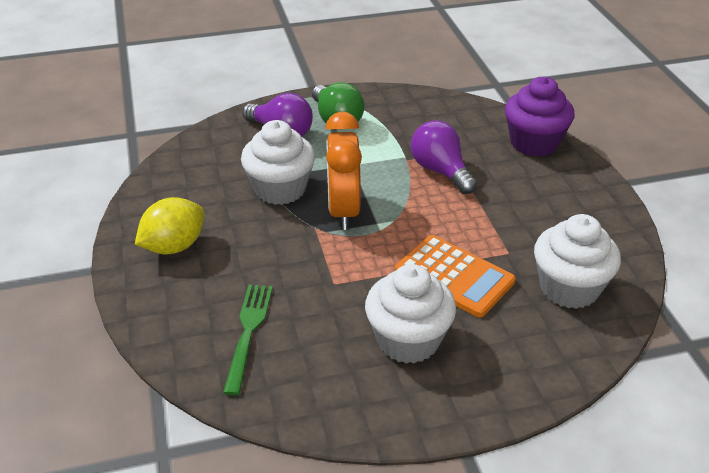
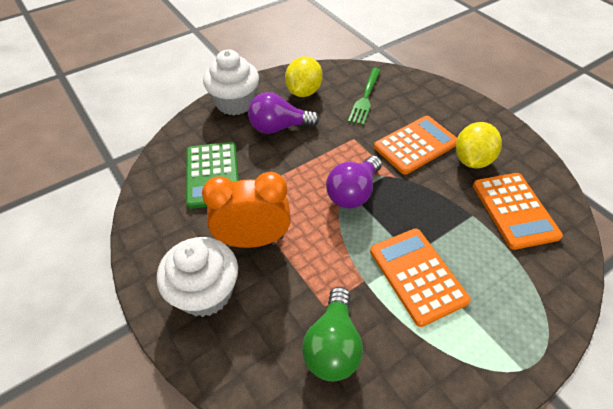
green calculator: 0 -> 1
orange calculator: 1 -> 3
purple cupcake: 1 -> 0
white cupcake: 3 -> 2
yellow lemon: 1 -> 2

